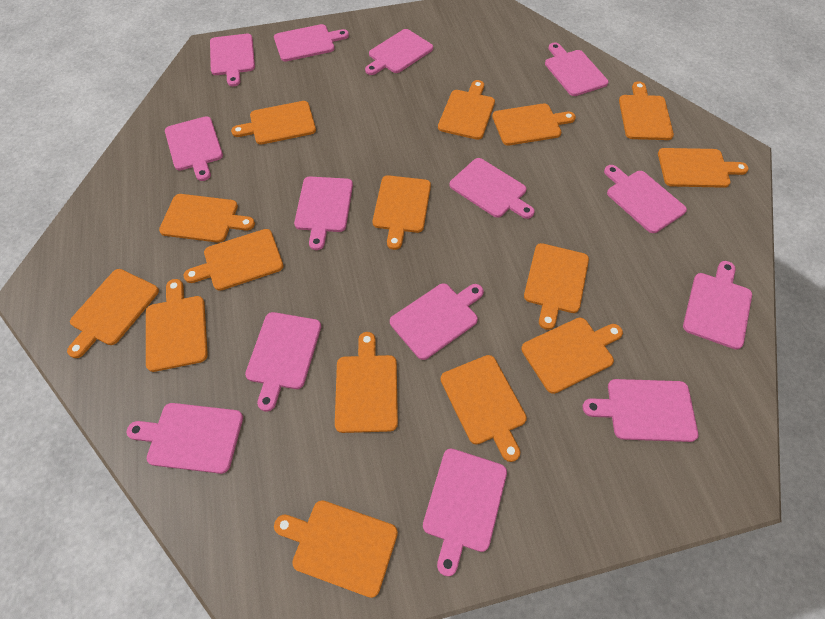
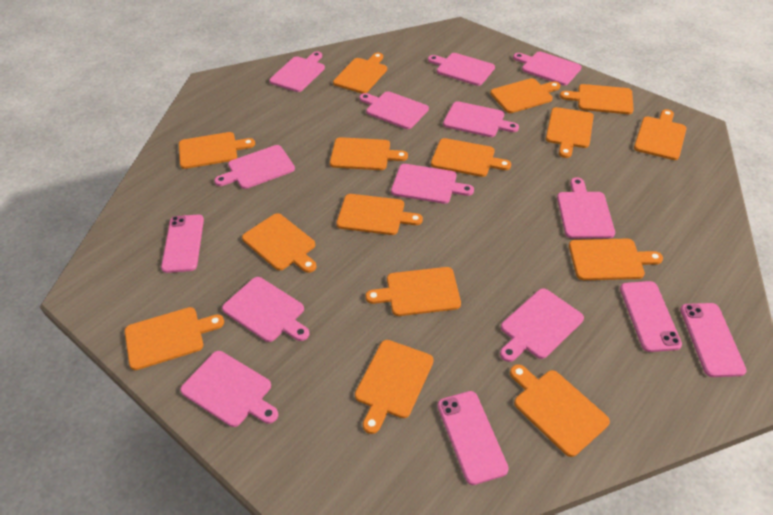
pink cutting board: 14 -> 11
pink phone: 0 -> 4

